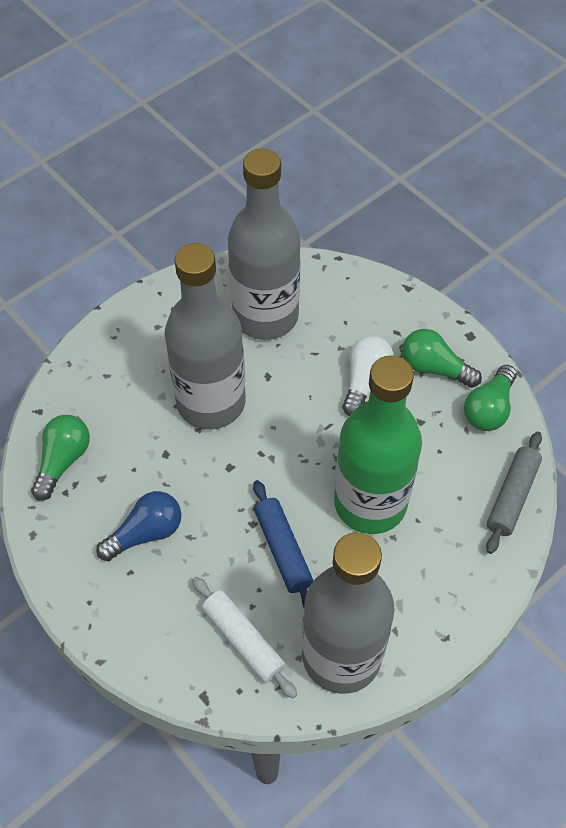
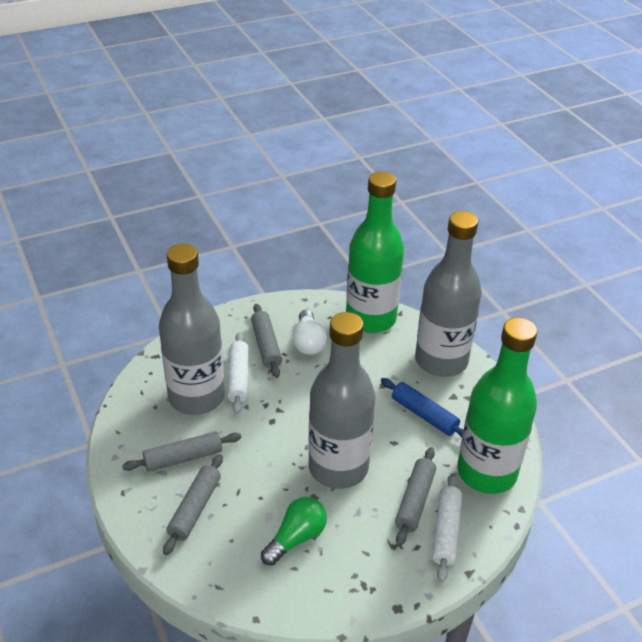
blue light bulb: 1 -> 0
green bottle: 1 -> 2
green light bulb: 3 -> 1
grey rolling pin: 1 -> 4
white rolling pin: 1 -> 2

